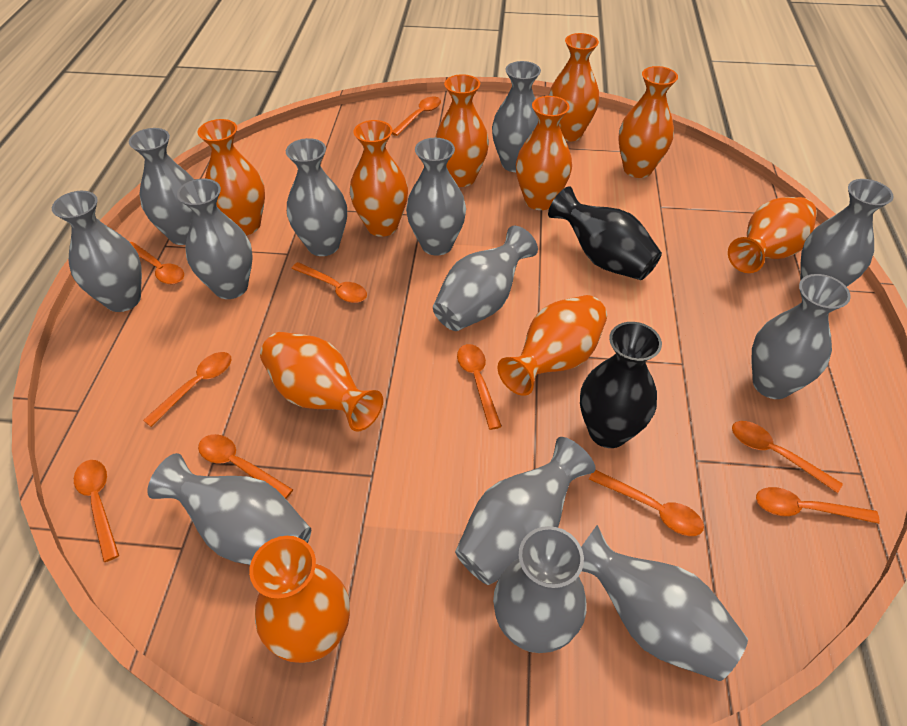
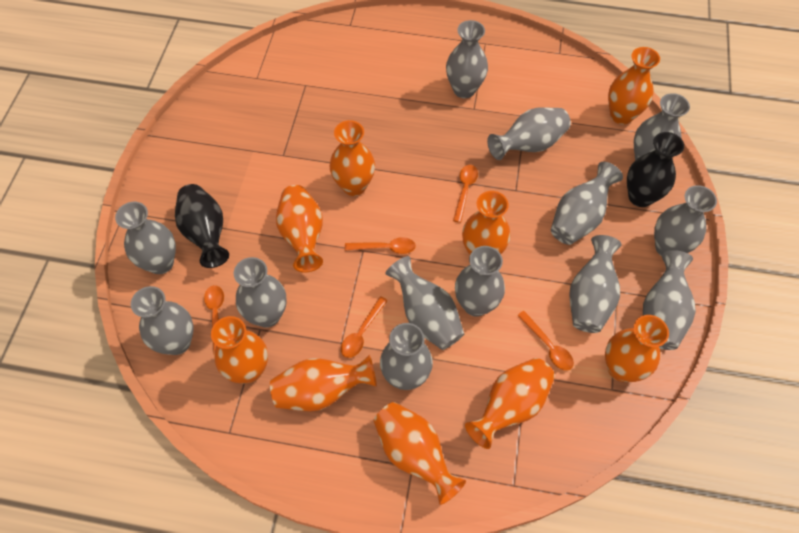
orange spoon: 10 -> 5
orange vase: 10 -> 9

